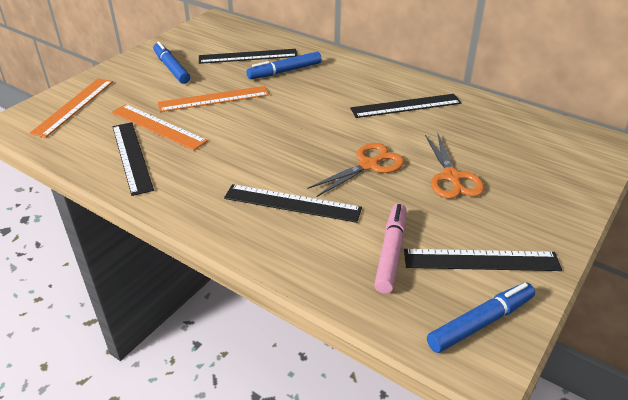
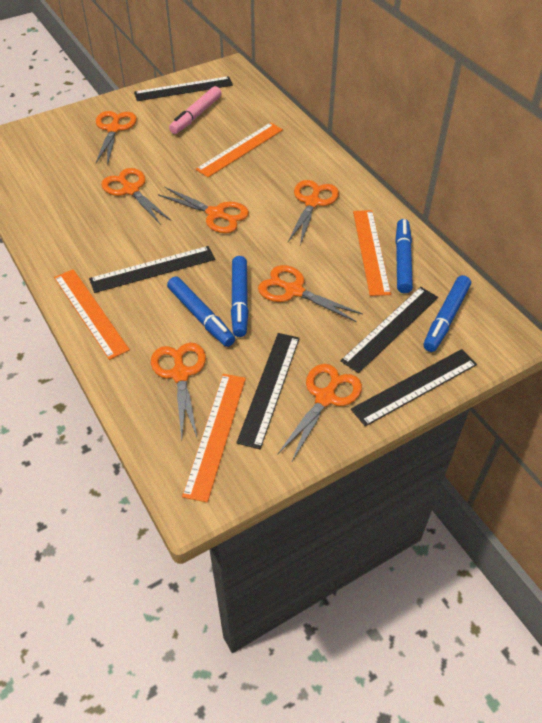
blue marker: 3 -> 4
orange ruler: 3 -> 4
orange scissors: 2 -> 7

